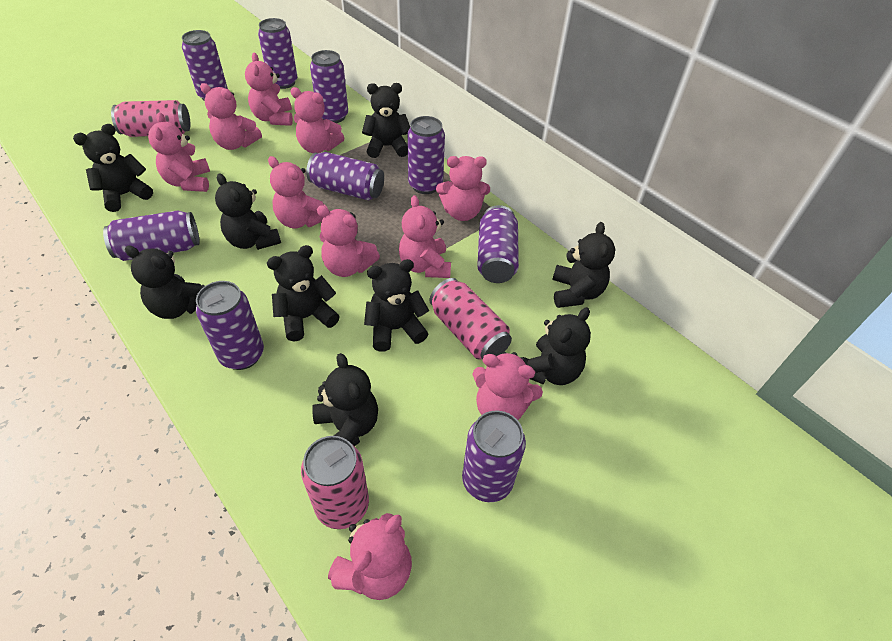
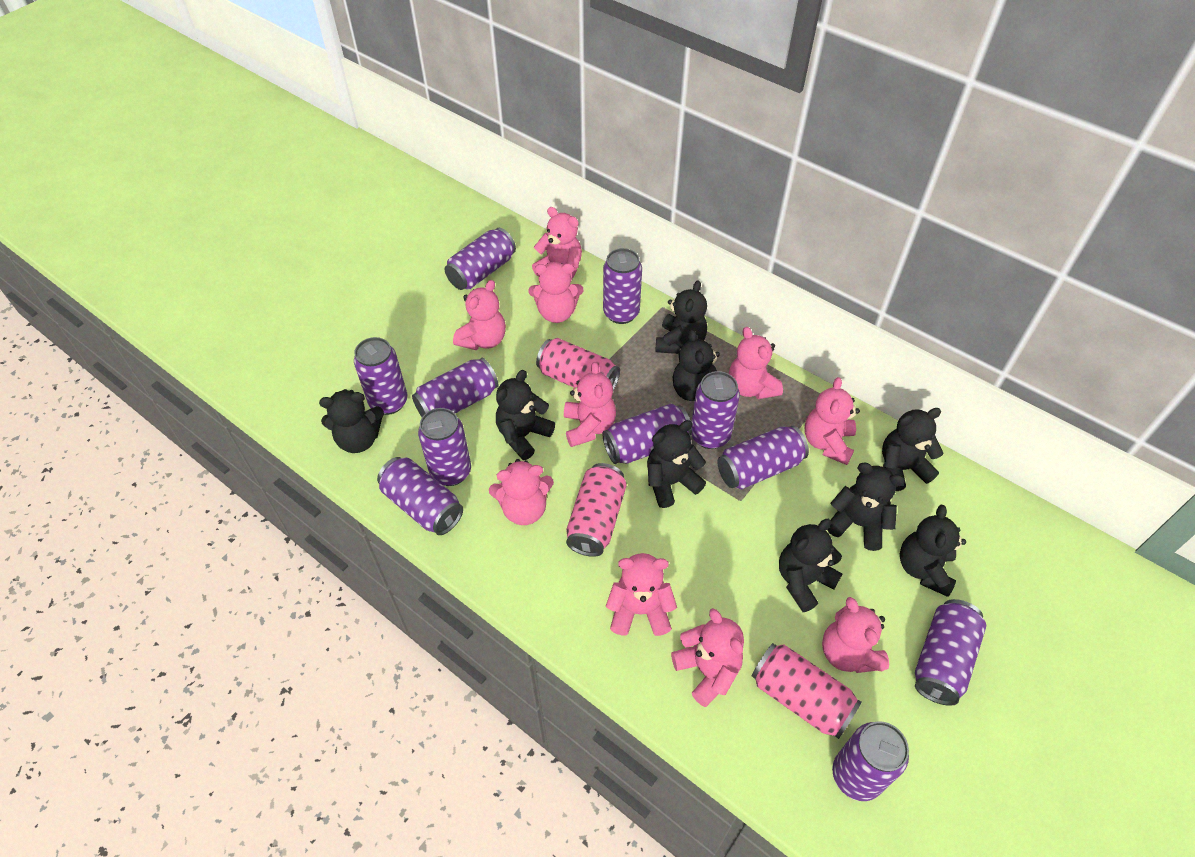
purple can: 9 -> 11

